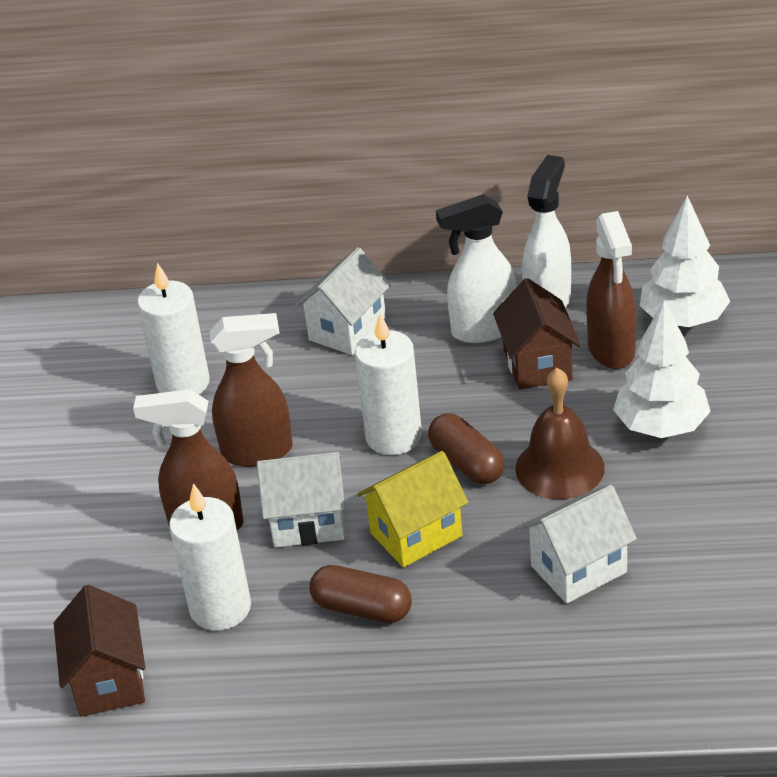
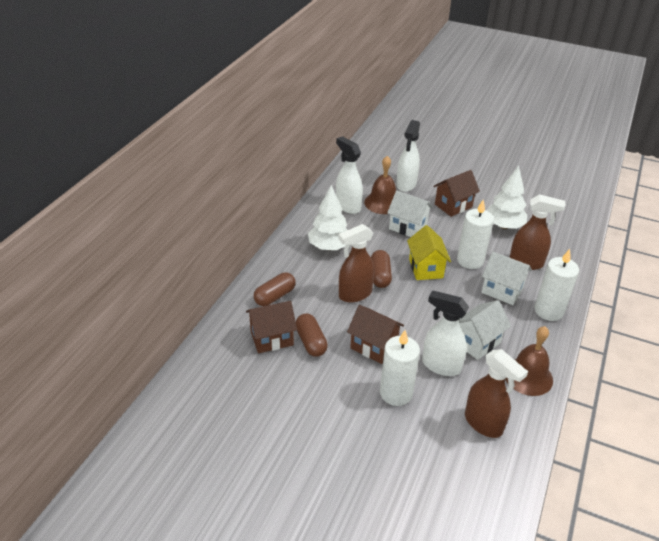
brown bell: 1 -> 2
brown capsule: 2 -> 3
brown house: 2 -> 3
white spray bottle: 2 -> 3

